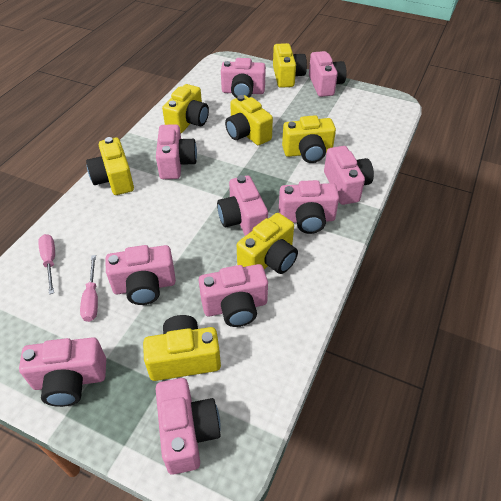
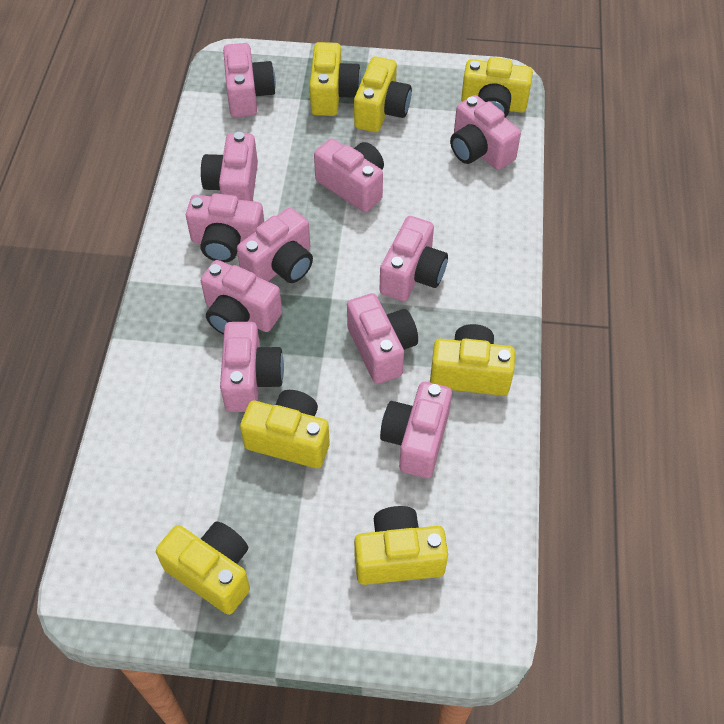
pink camera: 10 -> 11
pink screwdriver: 2 -> 0

